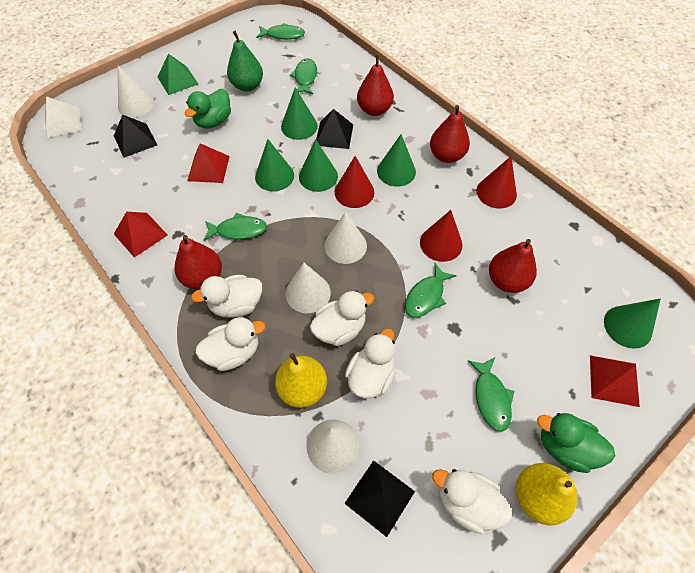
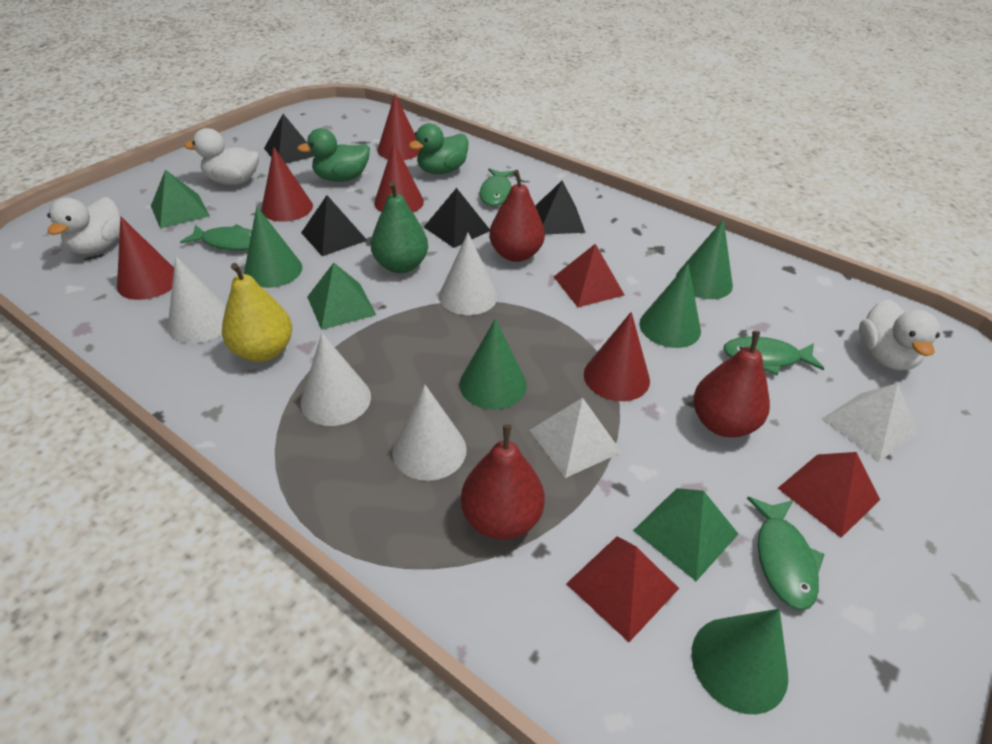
black pyramid: 3 -> 4
green fish: 5 -> 4
green pyramid: 1 -> 3
red cone: 3 -> 5
red pear: 4 -> 3
white duck: 5 -> 3
white pyramid: 1 -> 2
yellow pear: 2 -> 1

